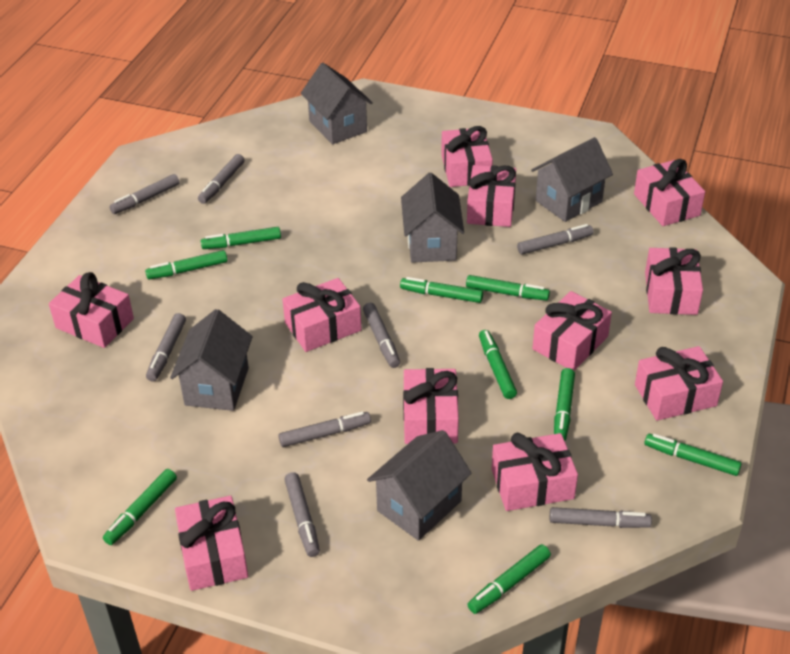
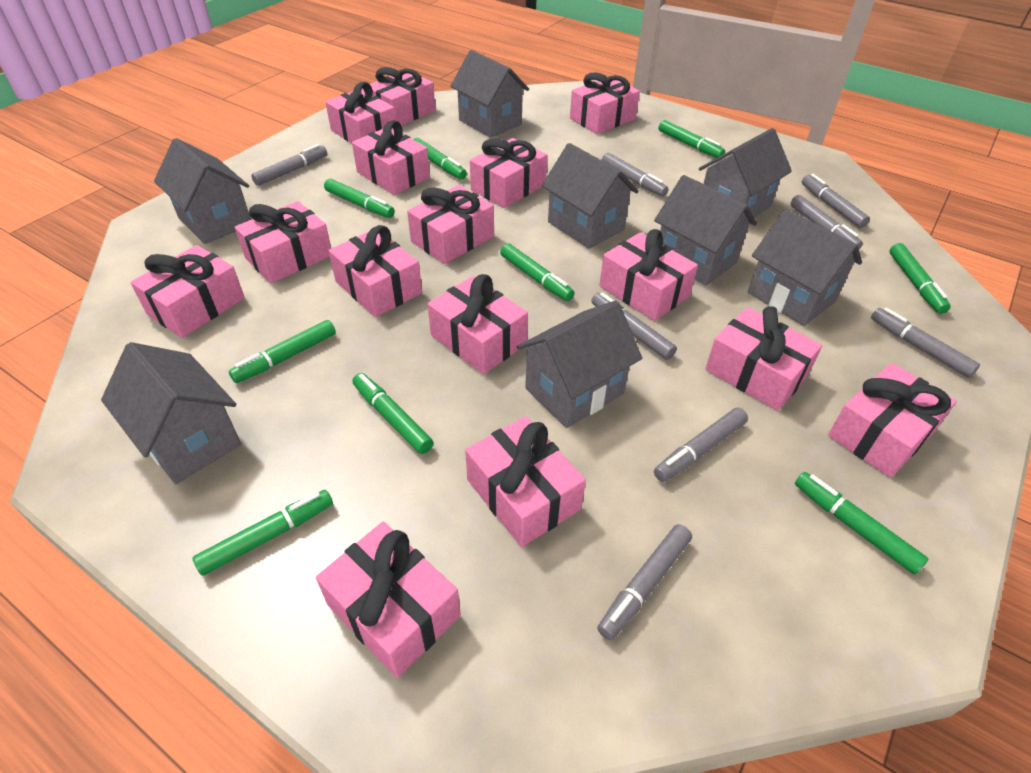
grey house: 5 -> 8
pink gift: 11 -> 15

